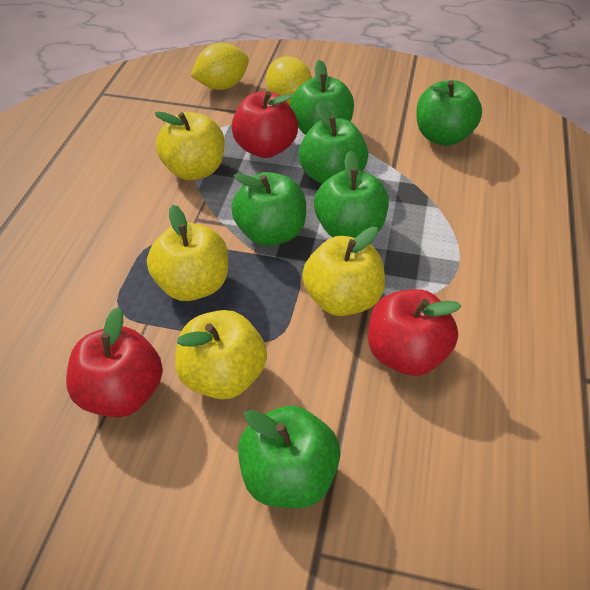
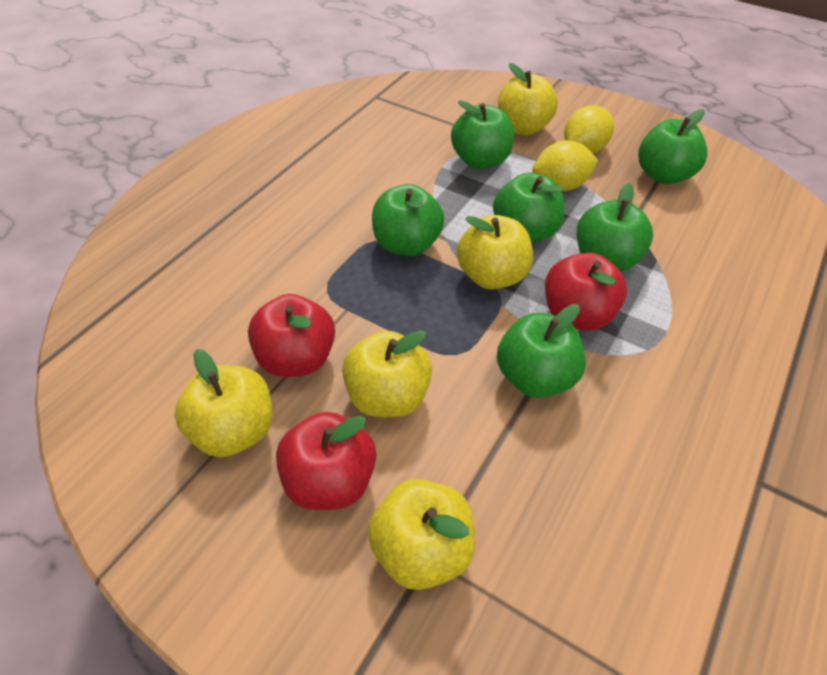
yellow apple: 4 -> 5

